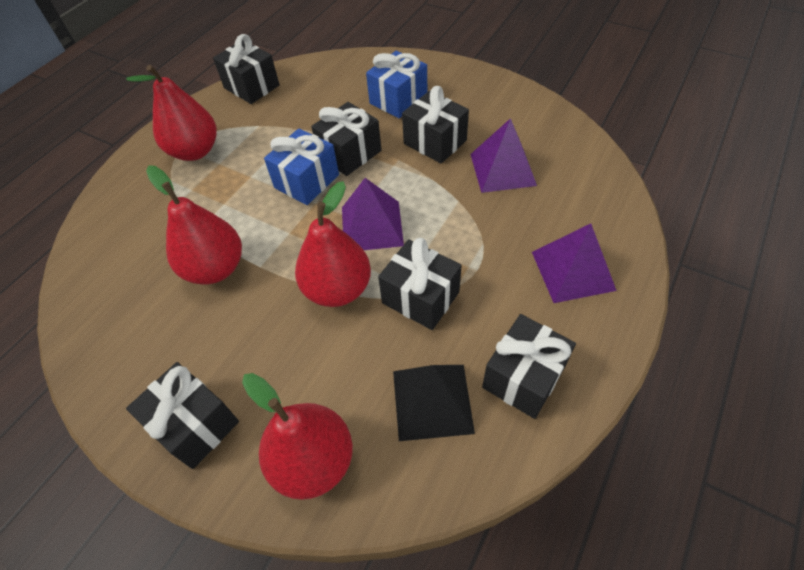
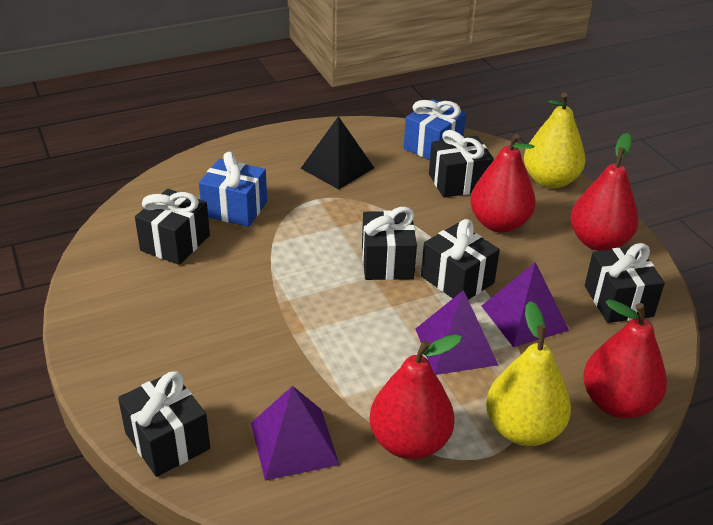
yellow pear: 0 -> 2

